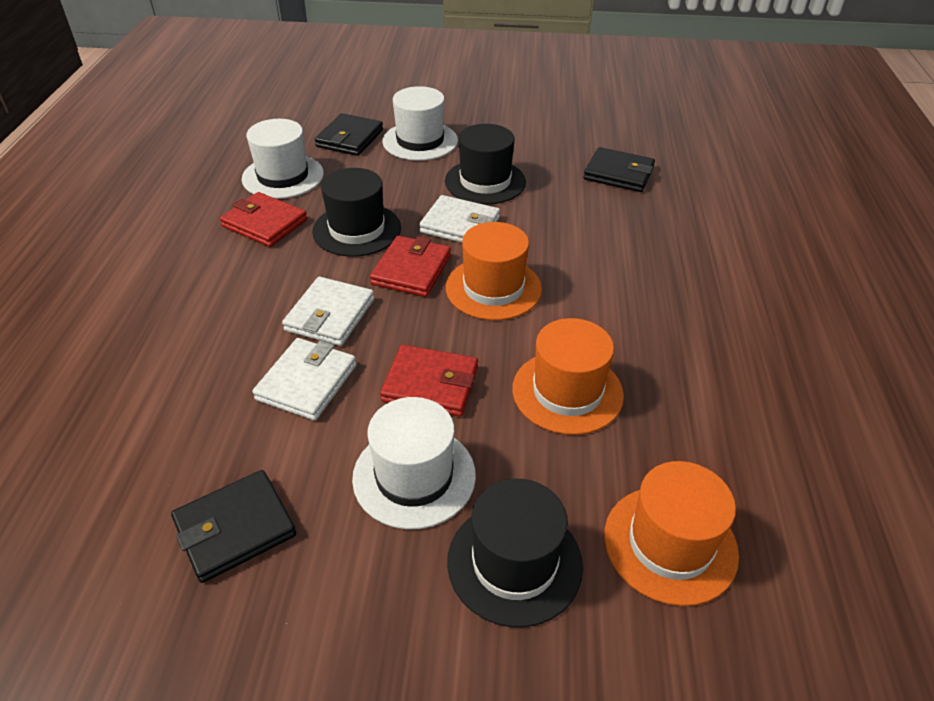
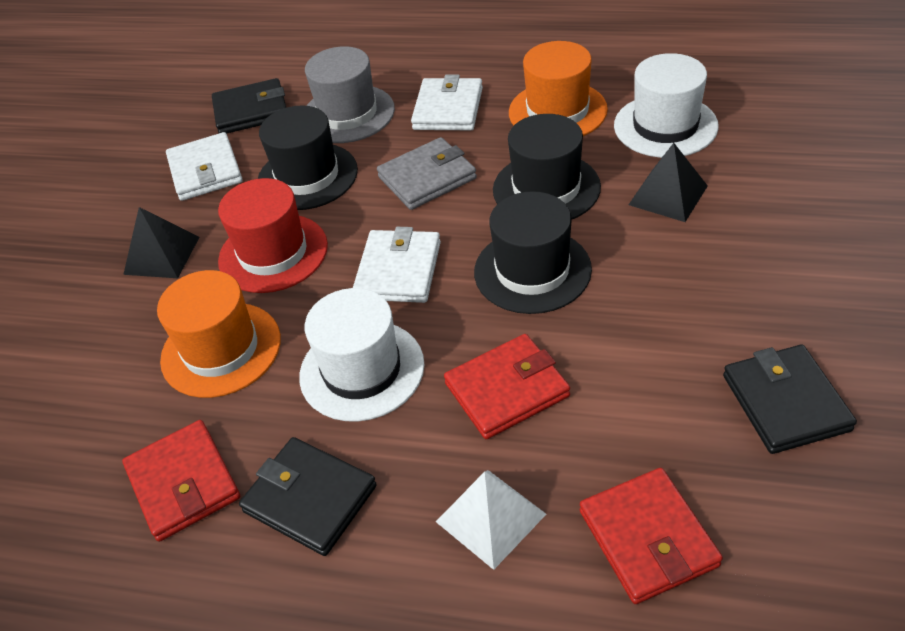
black pyramid: 0 -> 2
grey hat: 0 -> 1
grey wallet: 0 -> 1
orange hat: 3 -> 2
red hat: 0 -> 1
white hat: 3 -> 2
white pyramid: 0 -> 1

